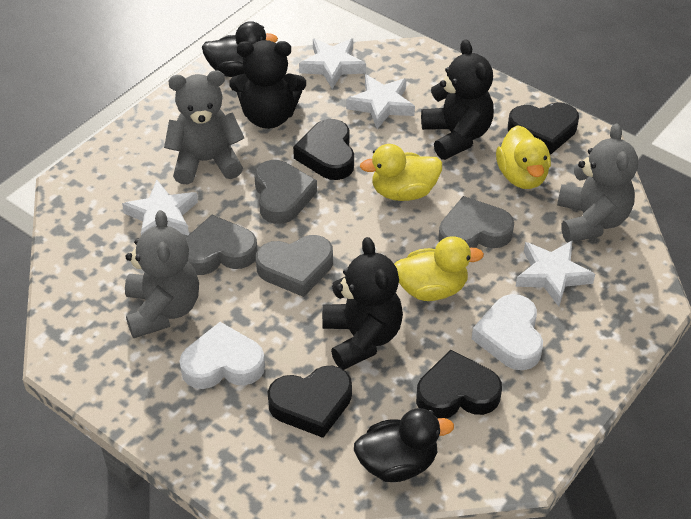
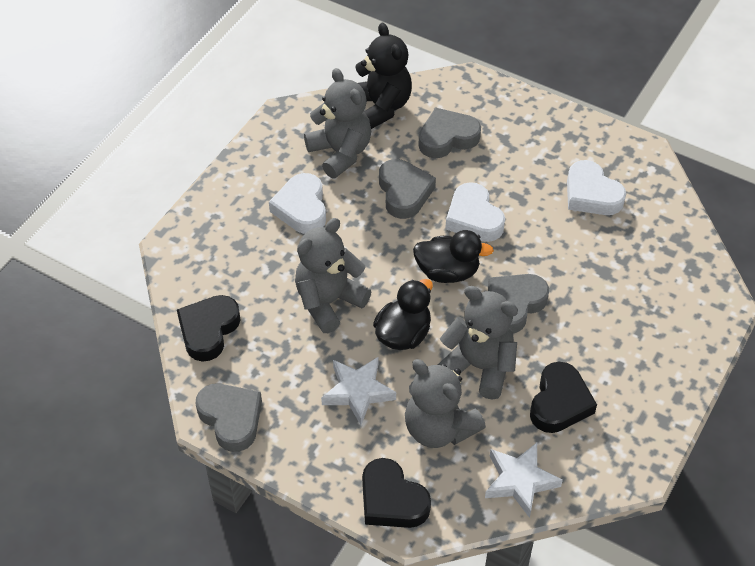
black heart: 4 -> 3
black teddy bear: 3 -> 1
grey teddy bear: 3 -> 4
white heart: 2 -> 3
white star: 4 -> 2
yellow duck: 3 -> 0

